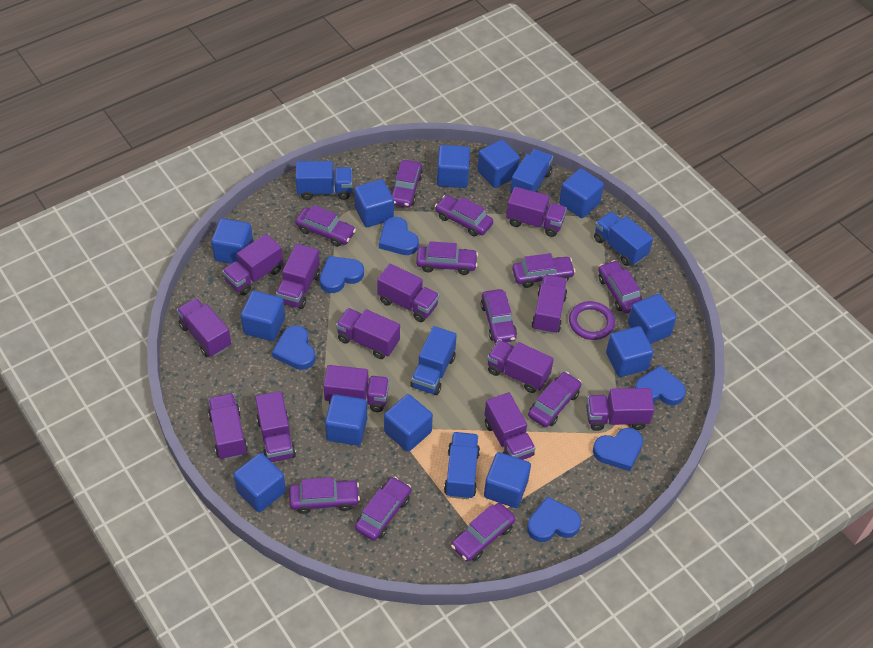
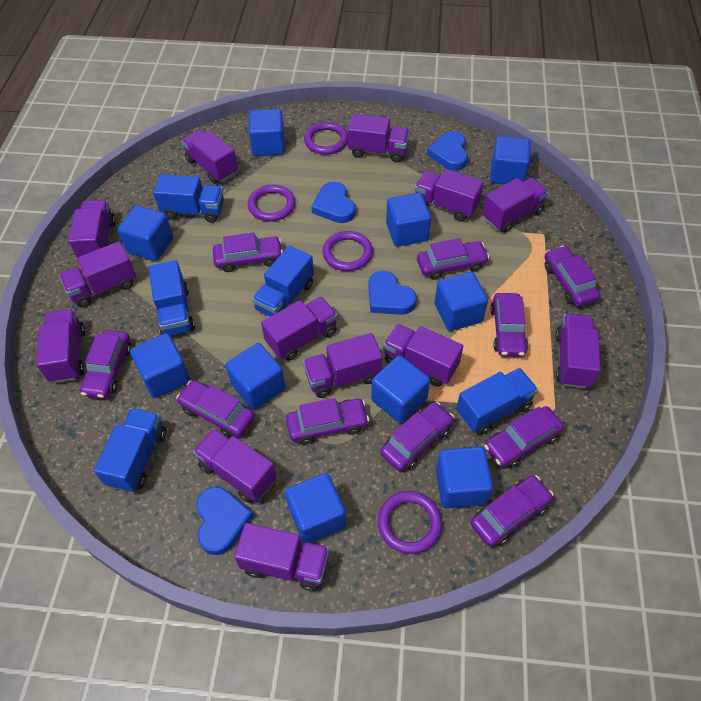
blue cube: 12 -> 10
blue heart: 6 -> 4
purple car: 11 -> 10
purple ring: 1 -> 4

